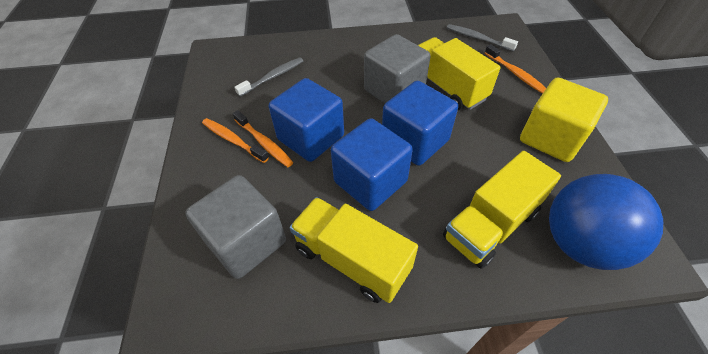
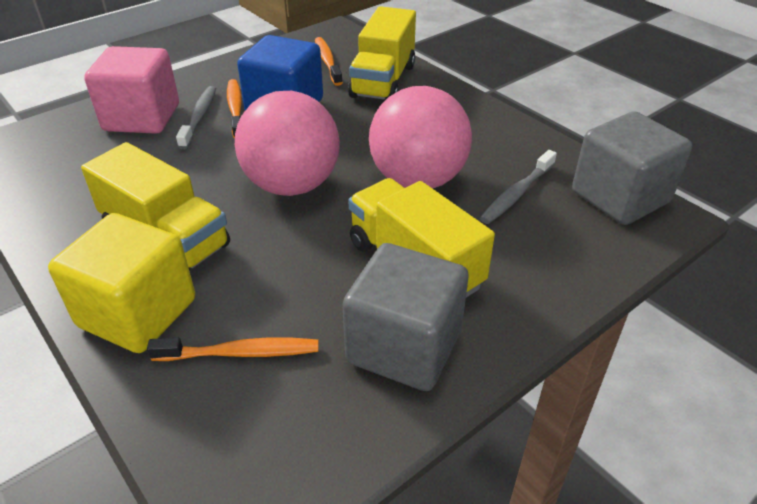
blue ball: 1 -> 0
blue cube: 3 -> 1
pink ball: 0 -> 2
pink cube: 0 -> 1

